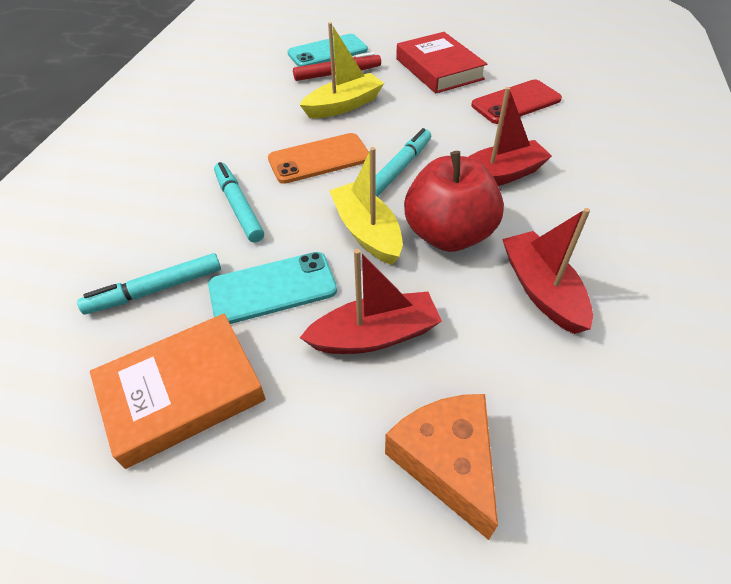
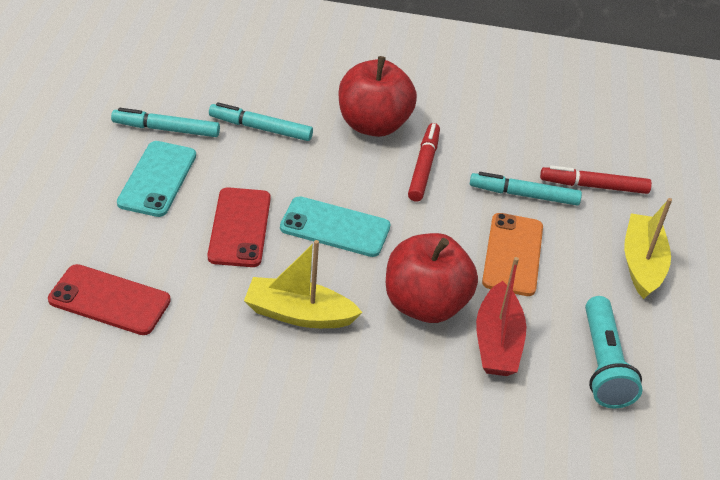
orange book: 1 -> 0
orange cheese: 1 -> 0
red apple: 1 -> 2
red boat: 3 -> 1
red book: 1 -> 0
red marker: 1 -> 2
red phone: 1 -> 2
turquoise flashlight: 0 -> 1

